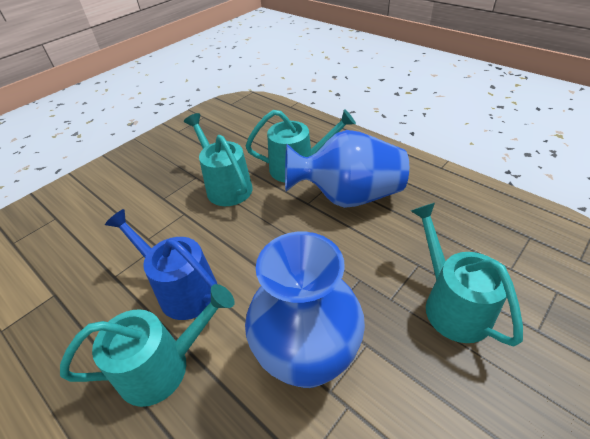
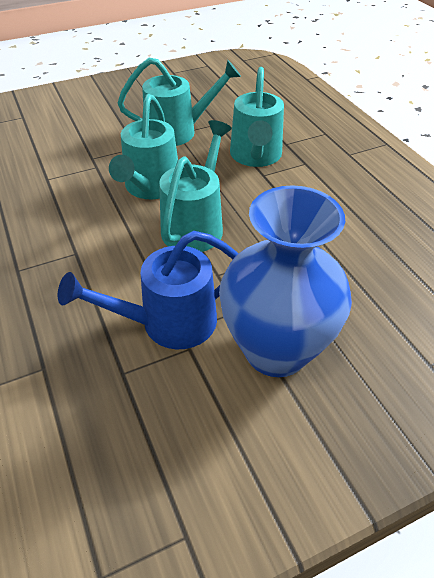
blue vase: 2 -> 1

